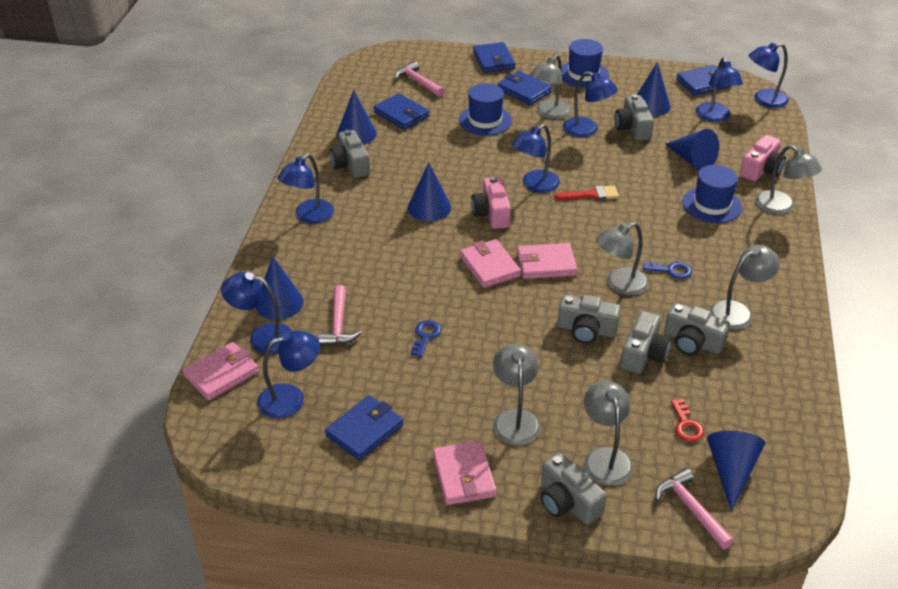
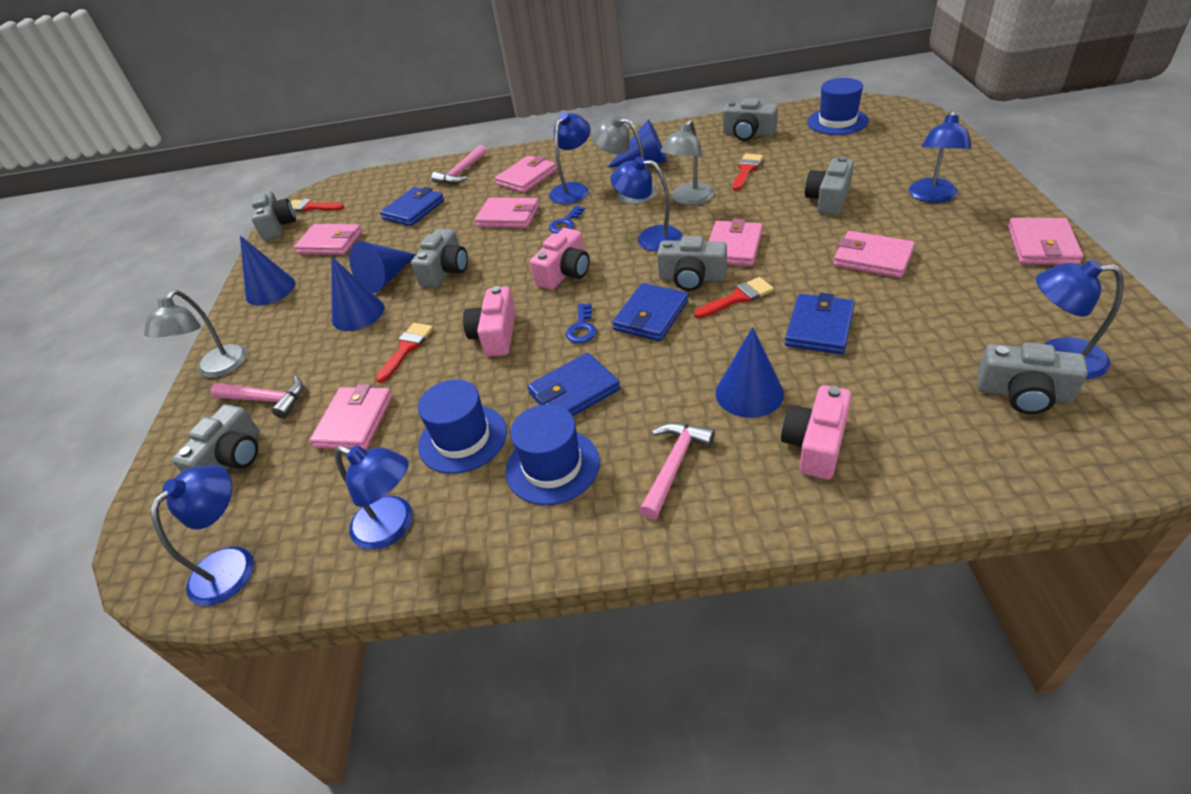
blue cone: 6 -> 5
blue lamp: 7 -> 6
blue wallet: 5 -> 4
grey camera: 6 -> 7
grey lamp: 6 -> 3
pink camera: 2 -> 3
pink wallet: 4 -> 7
red brush: 1 -> 4
red key: 1 -> 0

